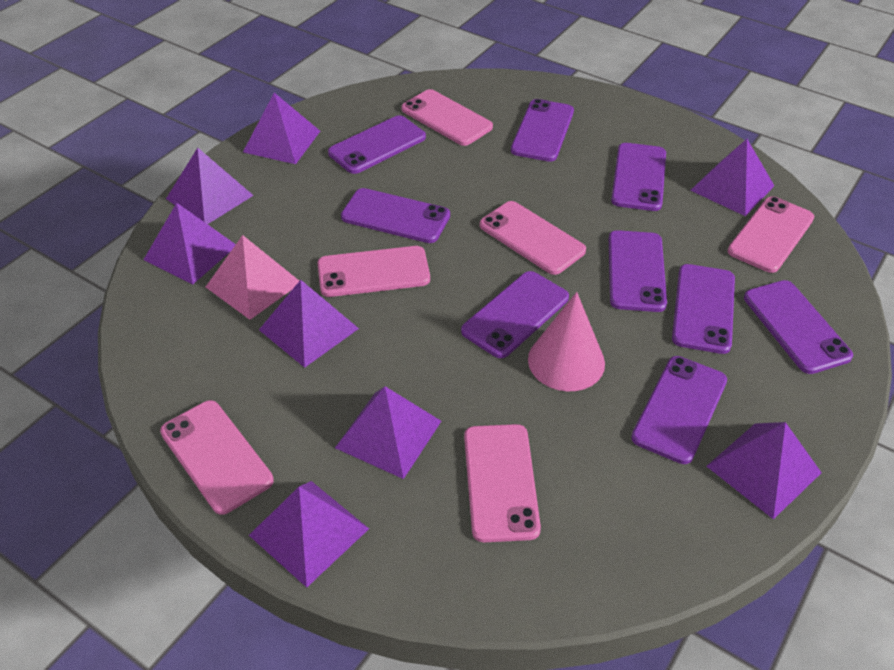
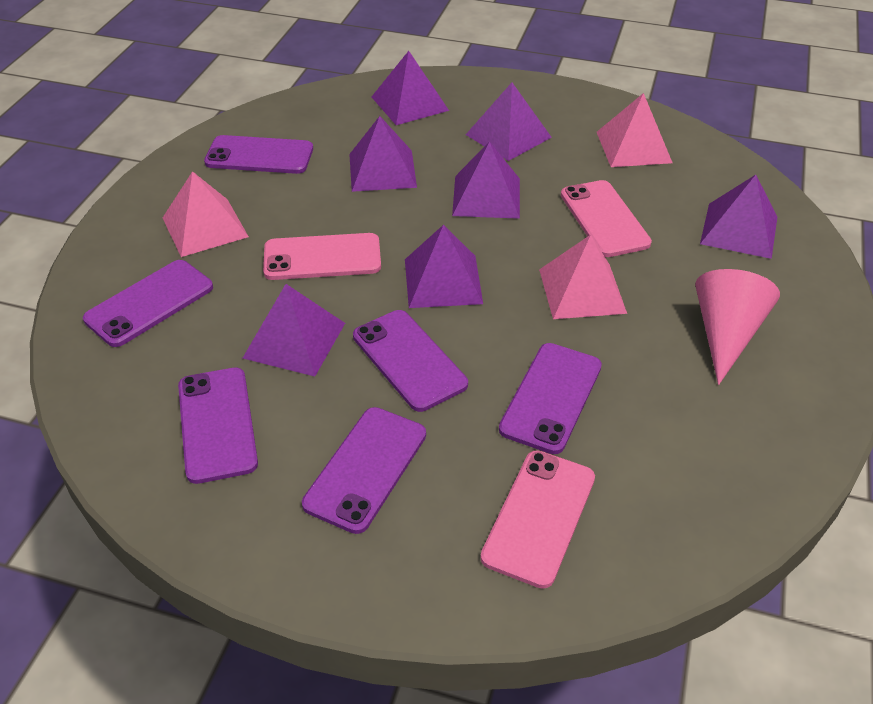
pink phone: 6 -> 3
pink pyramid: 1 -> 3
purple phone: 9 -> 6
purple pyramid: 8 -> 7

